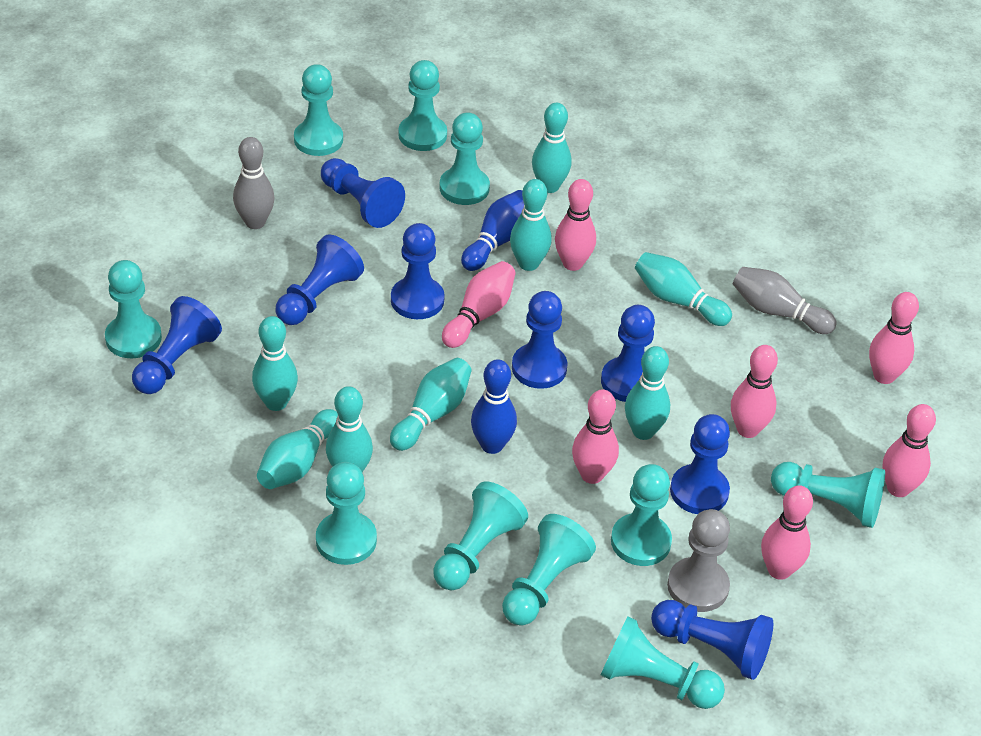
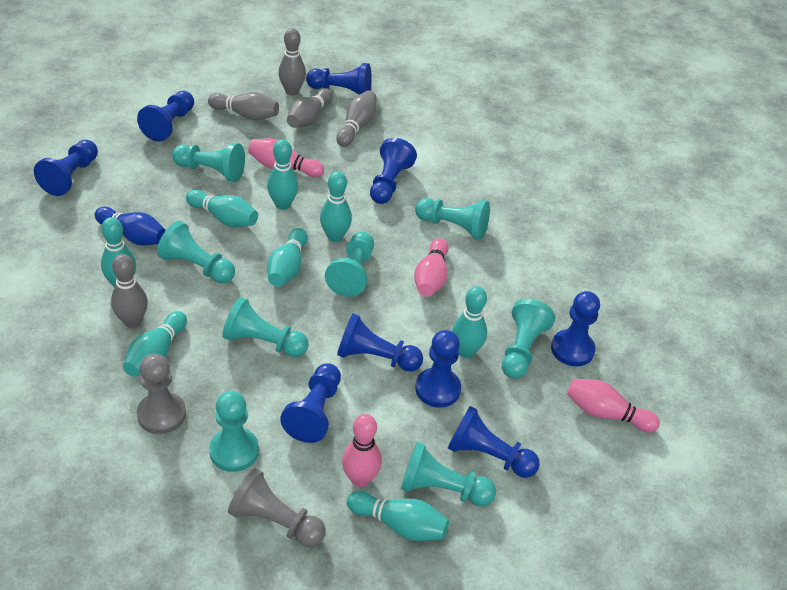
blue bowling pin: 2 -> 1
blue pawn: 8 -> 9
grey bowling pin: 2 -> 5
grey pawn: 1 -> 2
pink bowling pin: 7 -> 4
turquoise pawn: 10 -> 8

